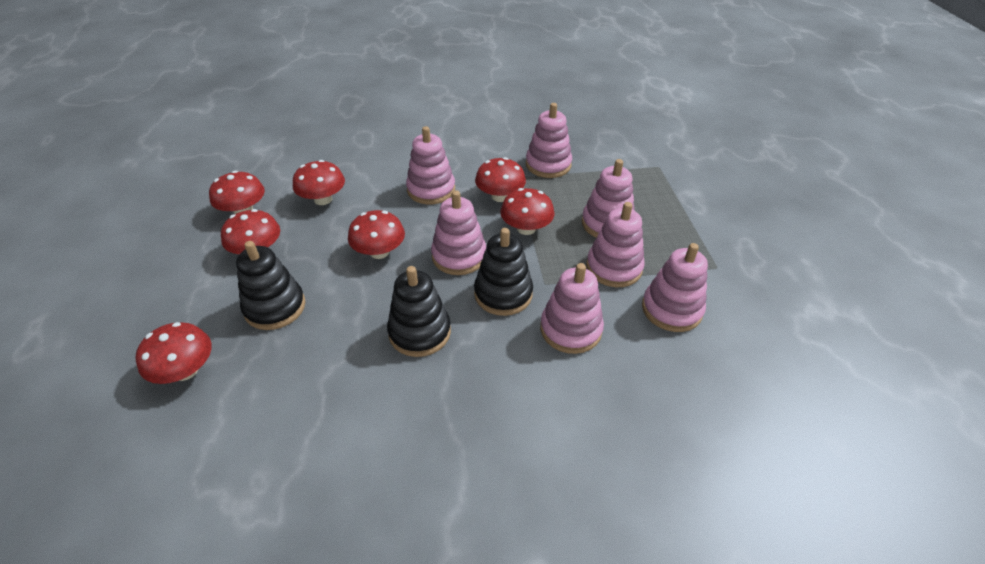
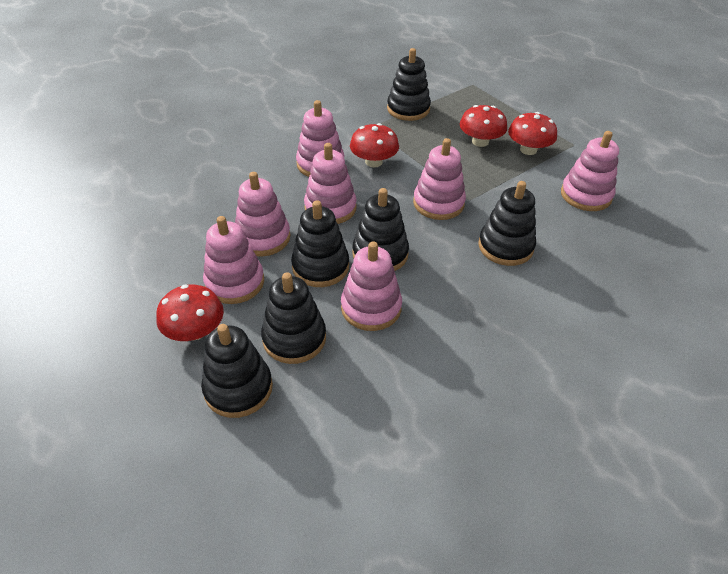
black stacking toy: 3 -> 6
red mushroom: 7 -> 4

